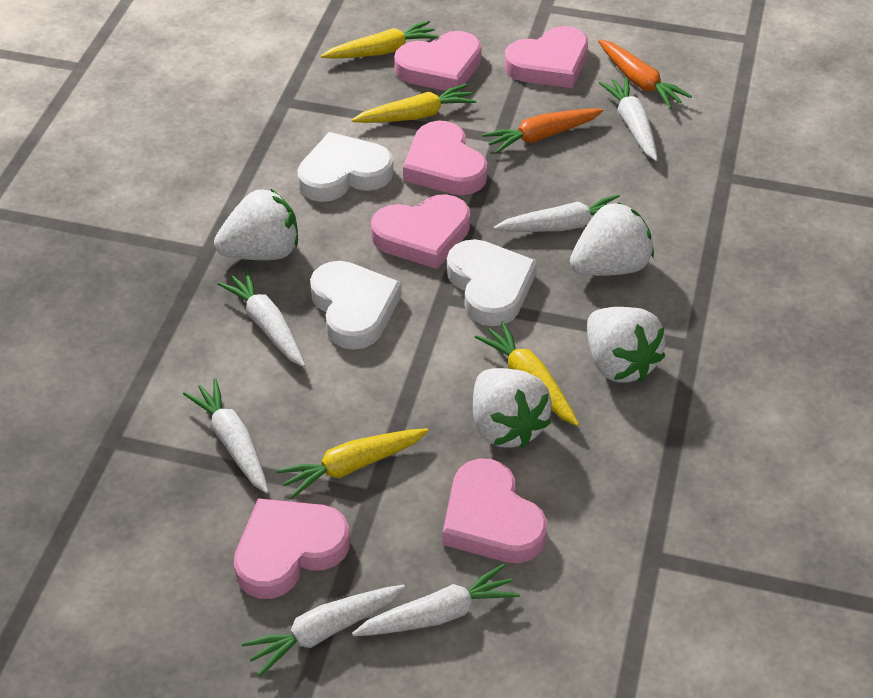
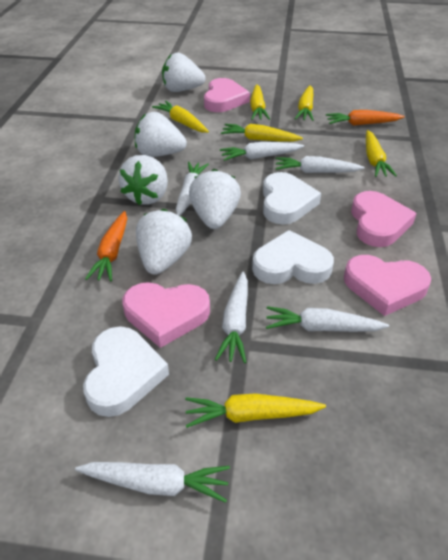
pink heart: 6 -> 4
white strawberry: 4 -> 5
yellow carrot: 4 -> 6

